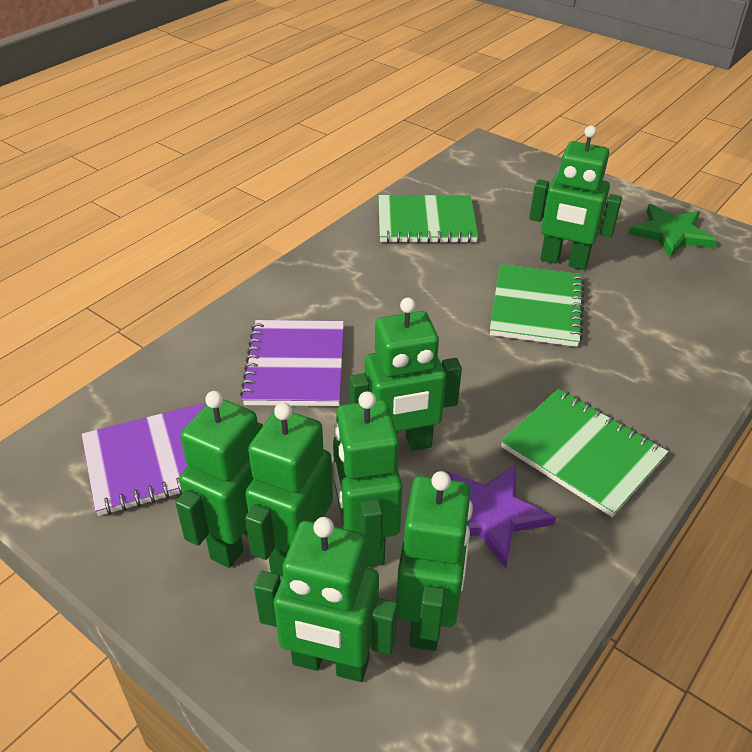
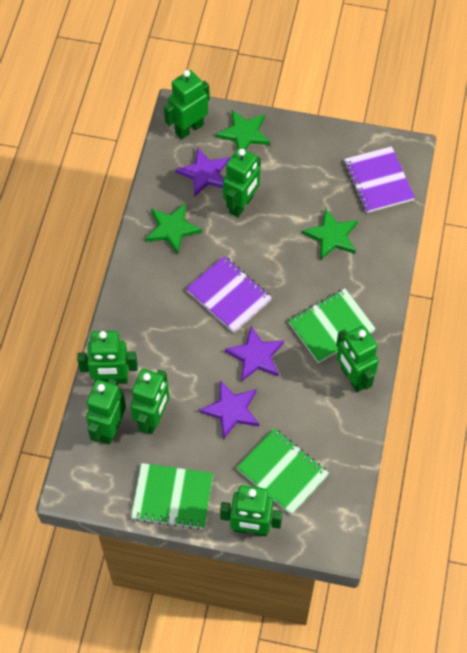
green star: 1 -> 3
purple star: 1 -> 3

